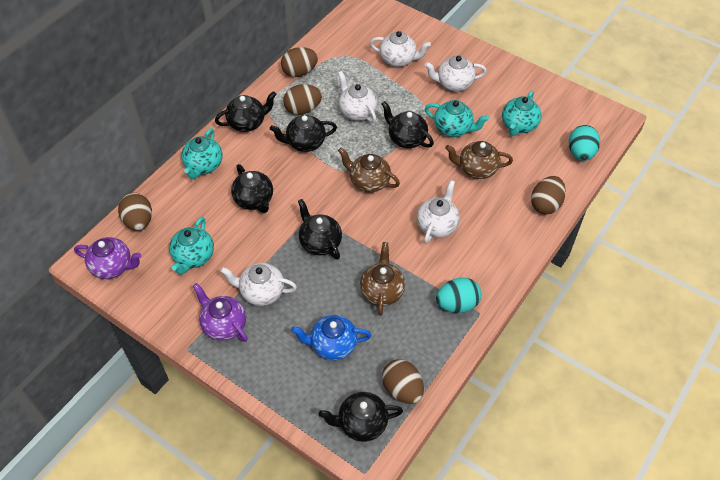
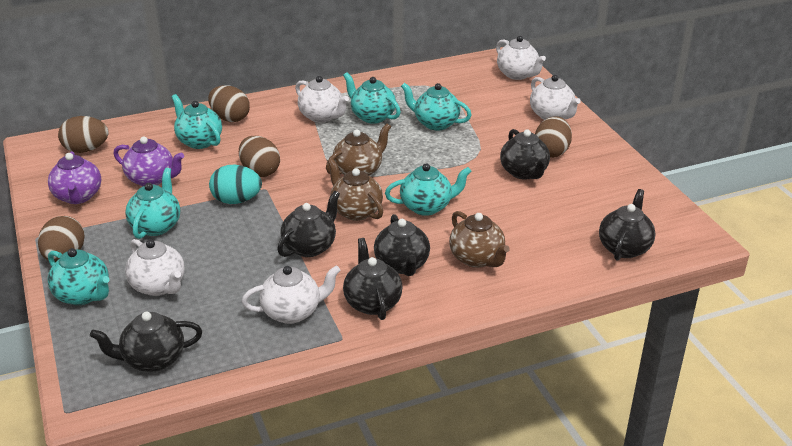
blue teapot: 1 -> 0
turquoise egg: 2 -> 1
turquoise teapot: 4 -> 6

